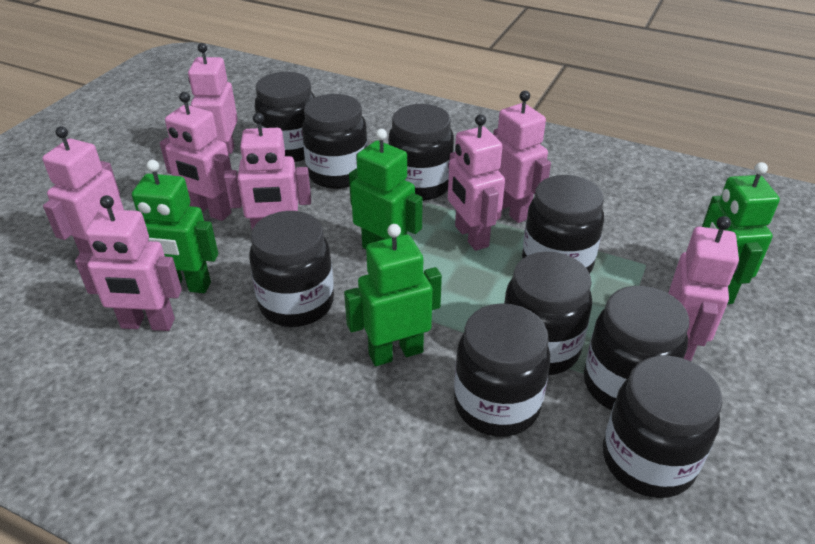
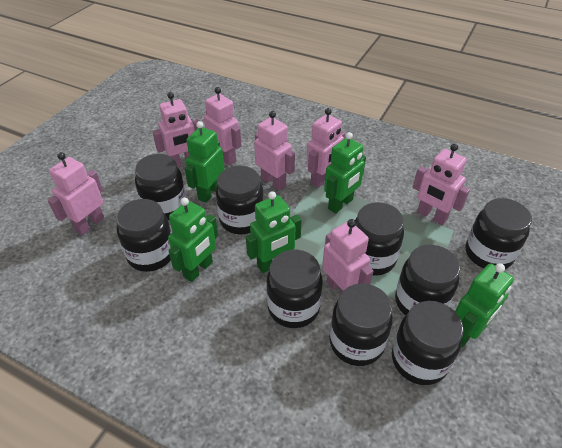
green robot: 4 -> 5
pink robot: 8 -> 7

